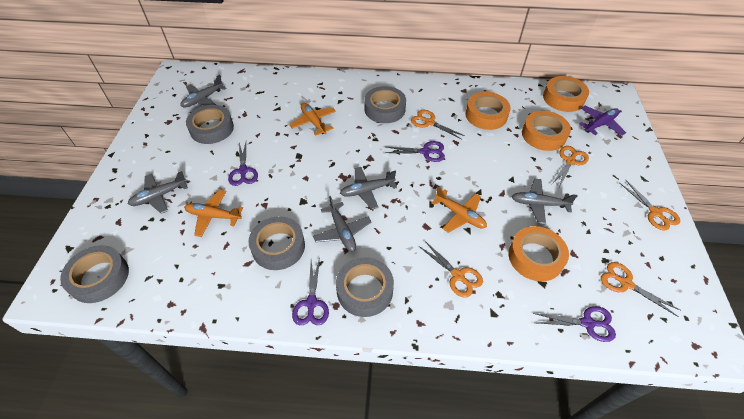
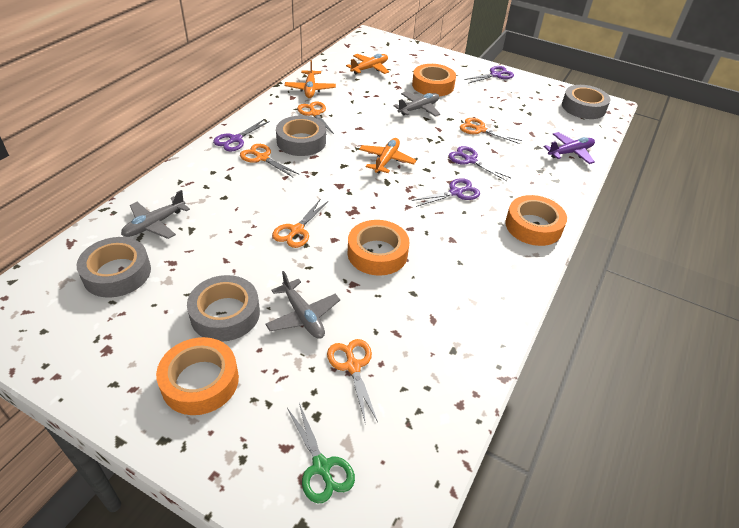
green scissors: 0 -> 1
grey plane: 5 -> 3
grey tape: 5 -> 4

